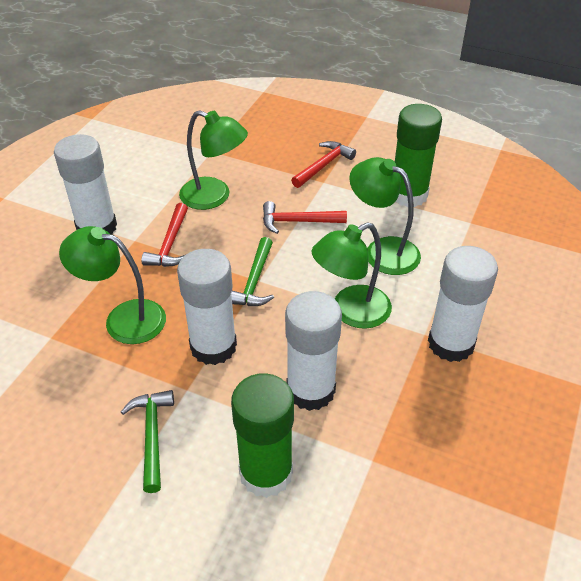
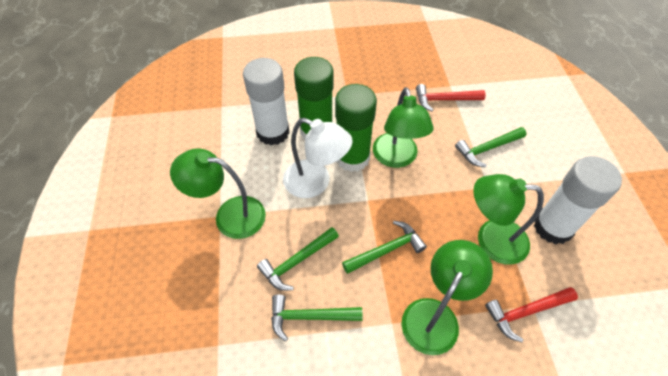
green hammer: 2 -> 4
red hammer: 3 -> 2
white glue stick: 4 -> 2
white lamp: 0 -> 1

